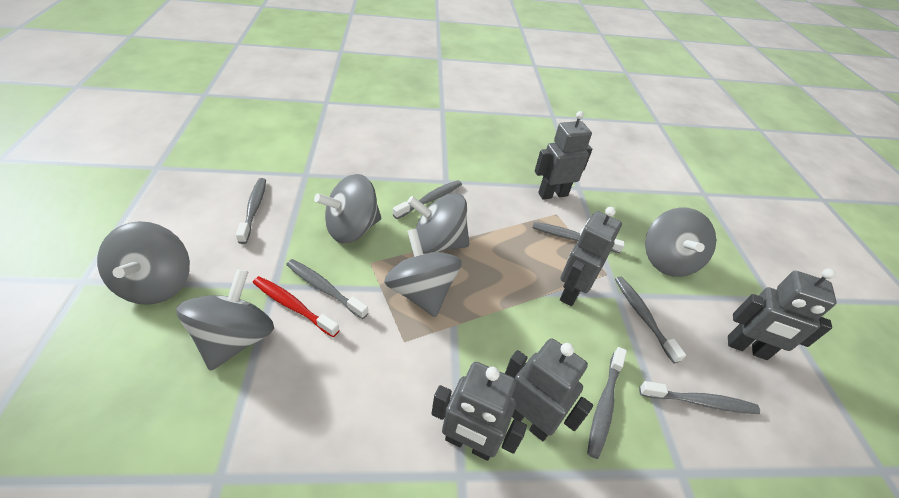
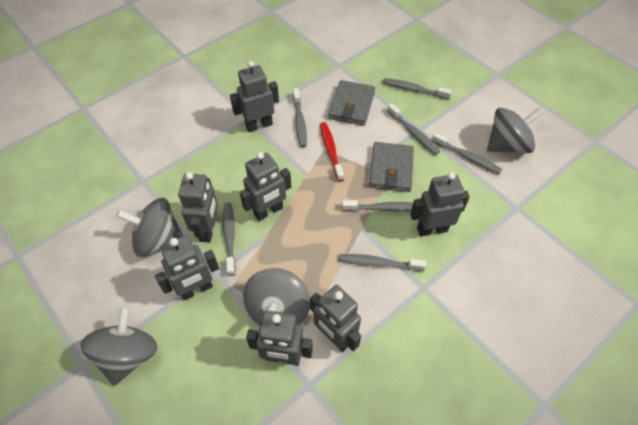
grey robot: 5 -> 7
grey spinning top: 6 -> 4
grey wallet: 0 -> 2

